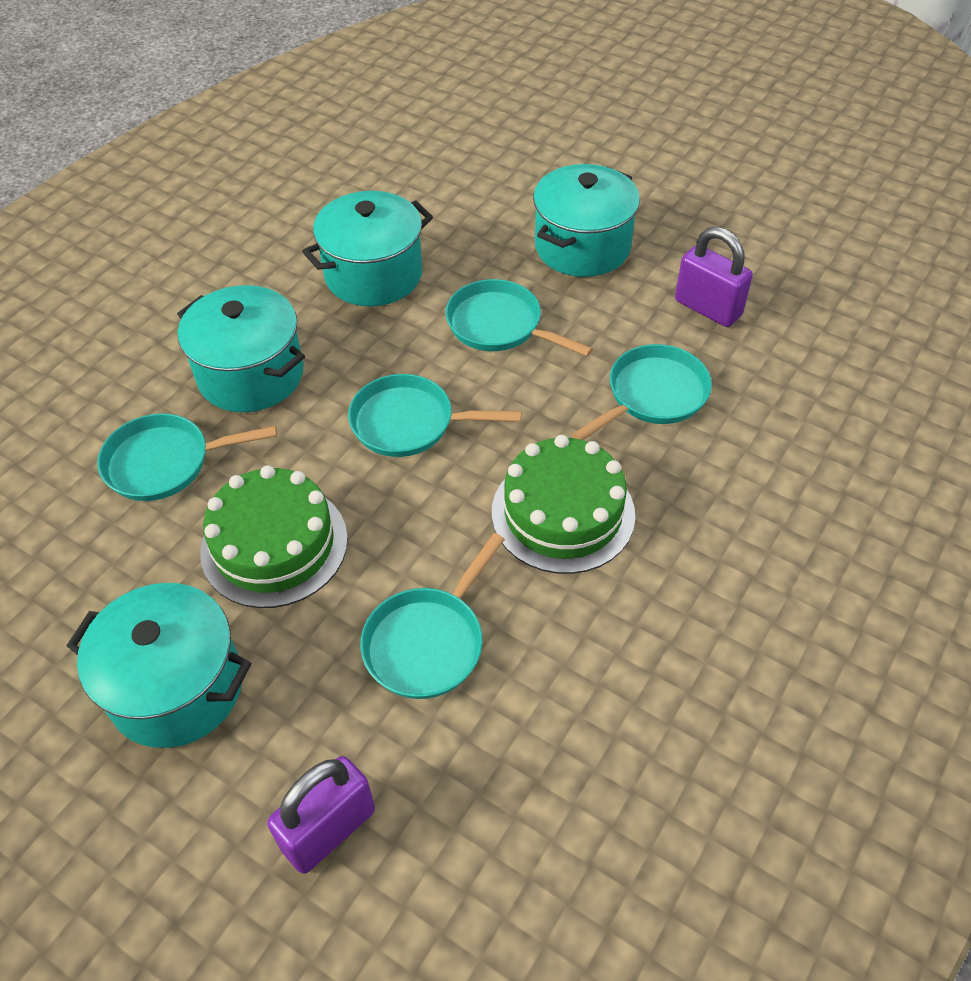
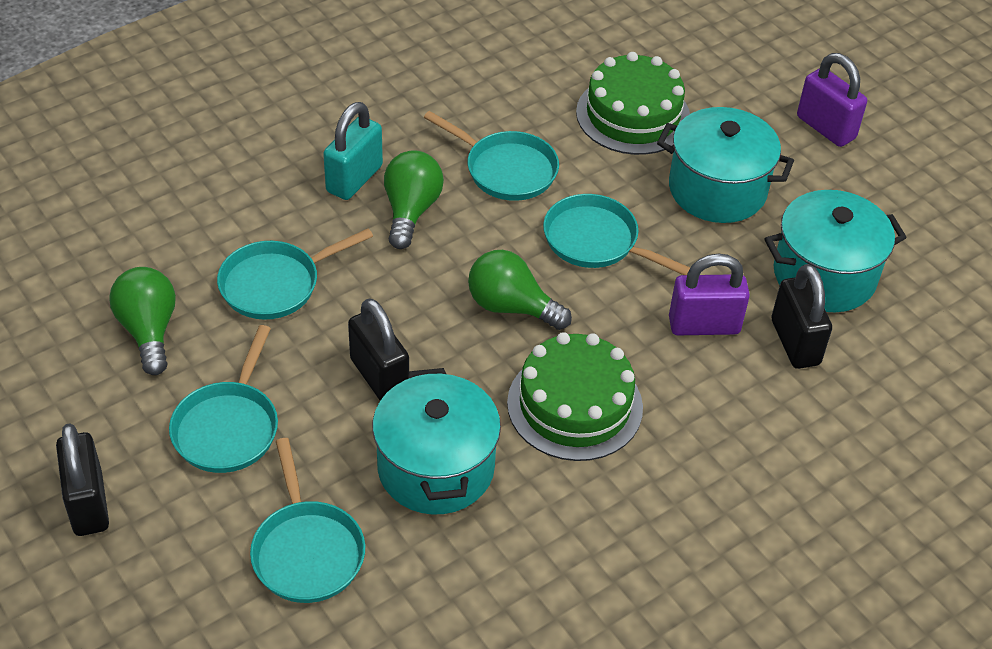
black padlock: 0 -> 3
green light bulb: 0 -> 3
turquoise padlock: 0 -> 1
turquoise pot: 4 -> 3

